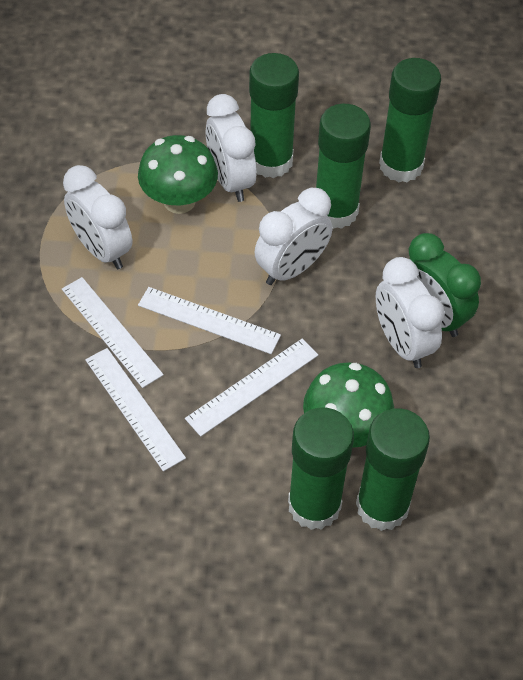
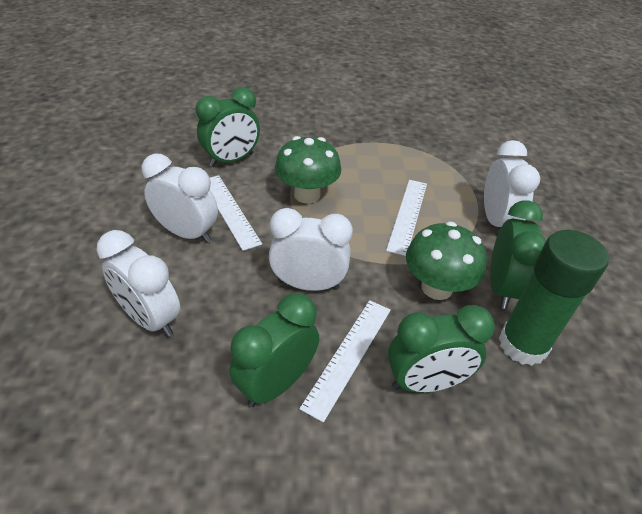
green clock: 1 -> 4
green glue stick: 5 -> 1
white ruler: 4 -> 3

